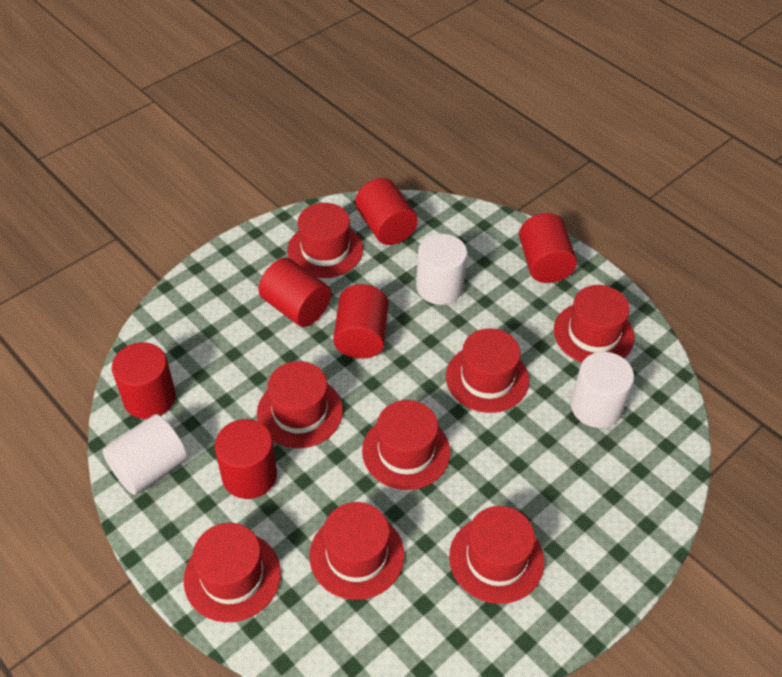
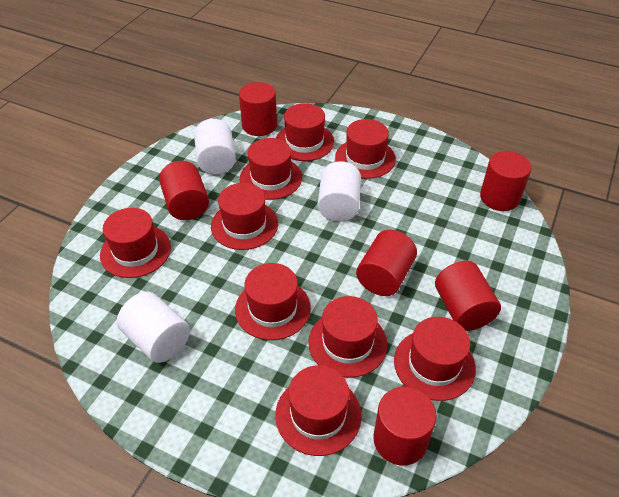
red hat: 8 -> 9

